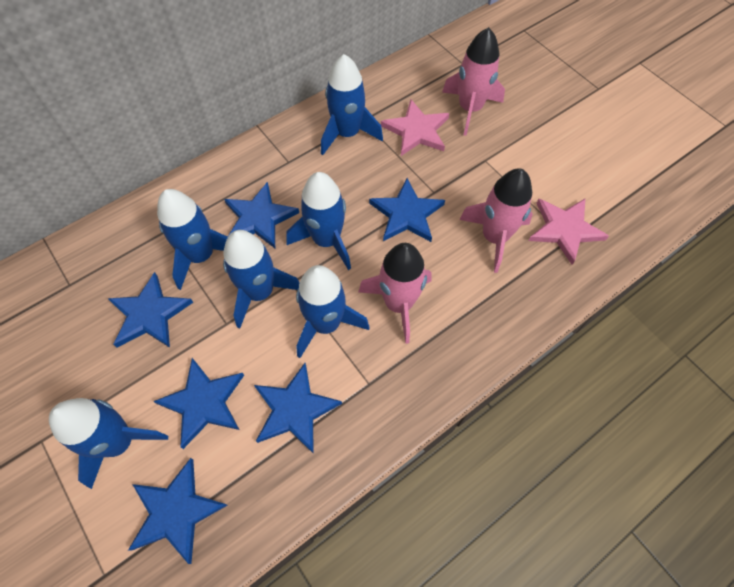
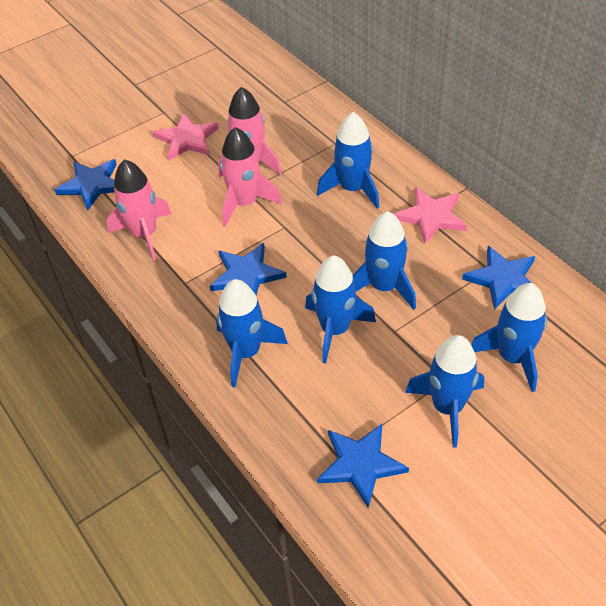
blue star: 6 -> 4

